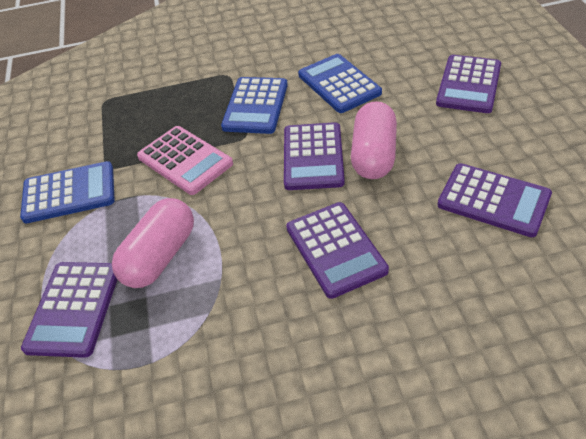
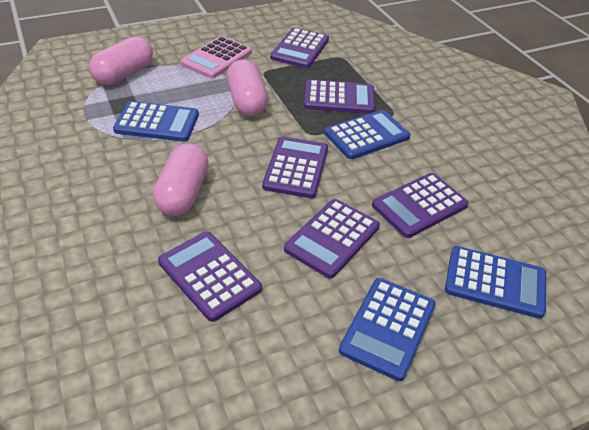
blue calculator: 3 -> 4
pink capsule: 2 -> 3
purple calculator: 5 -> 6

